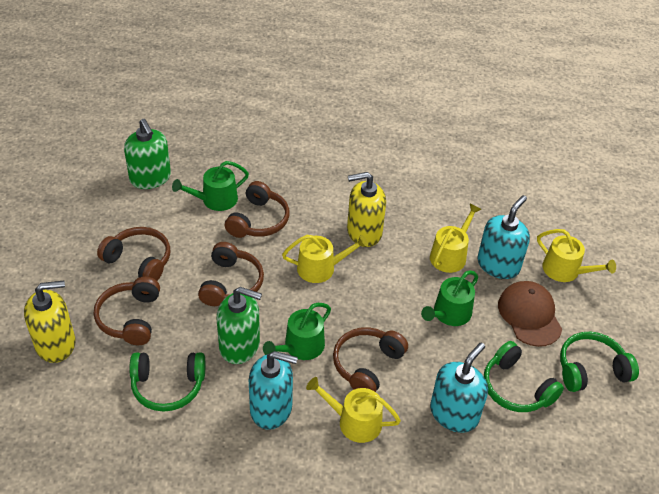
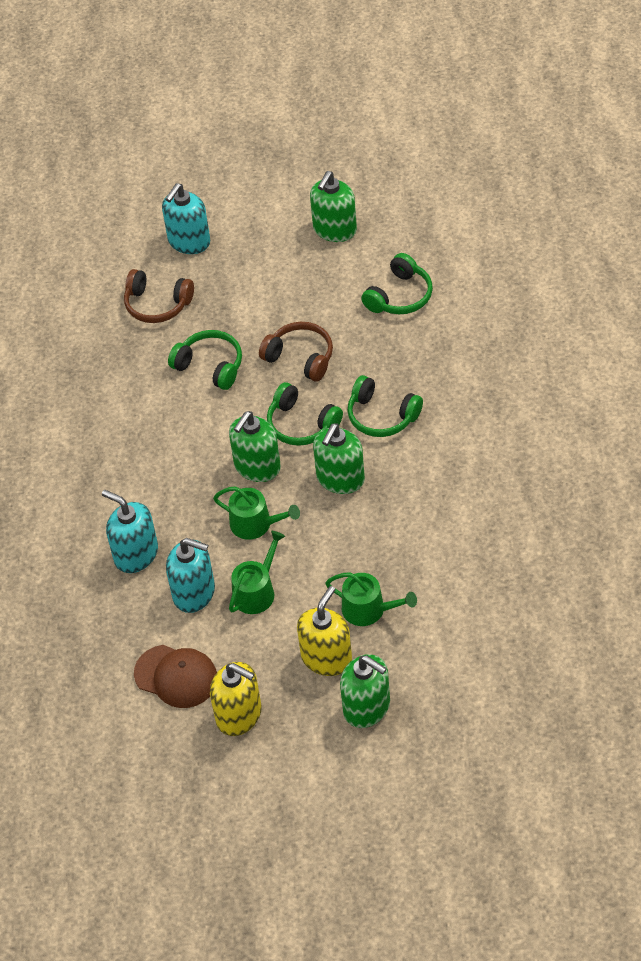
brown headphones: 5 -> 2
green headphones: 3 -> 4
green soap dispenser: 2 -> 4
yellow watering can: 4 -> 0

